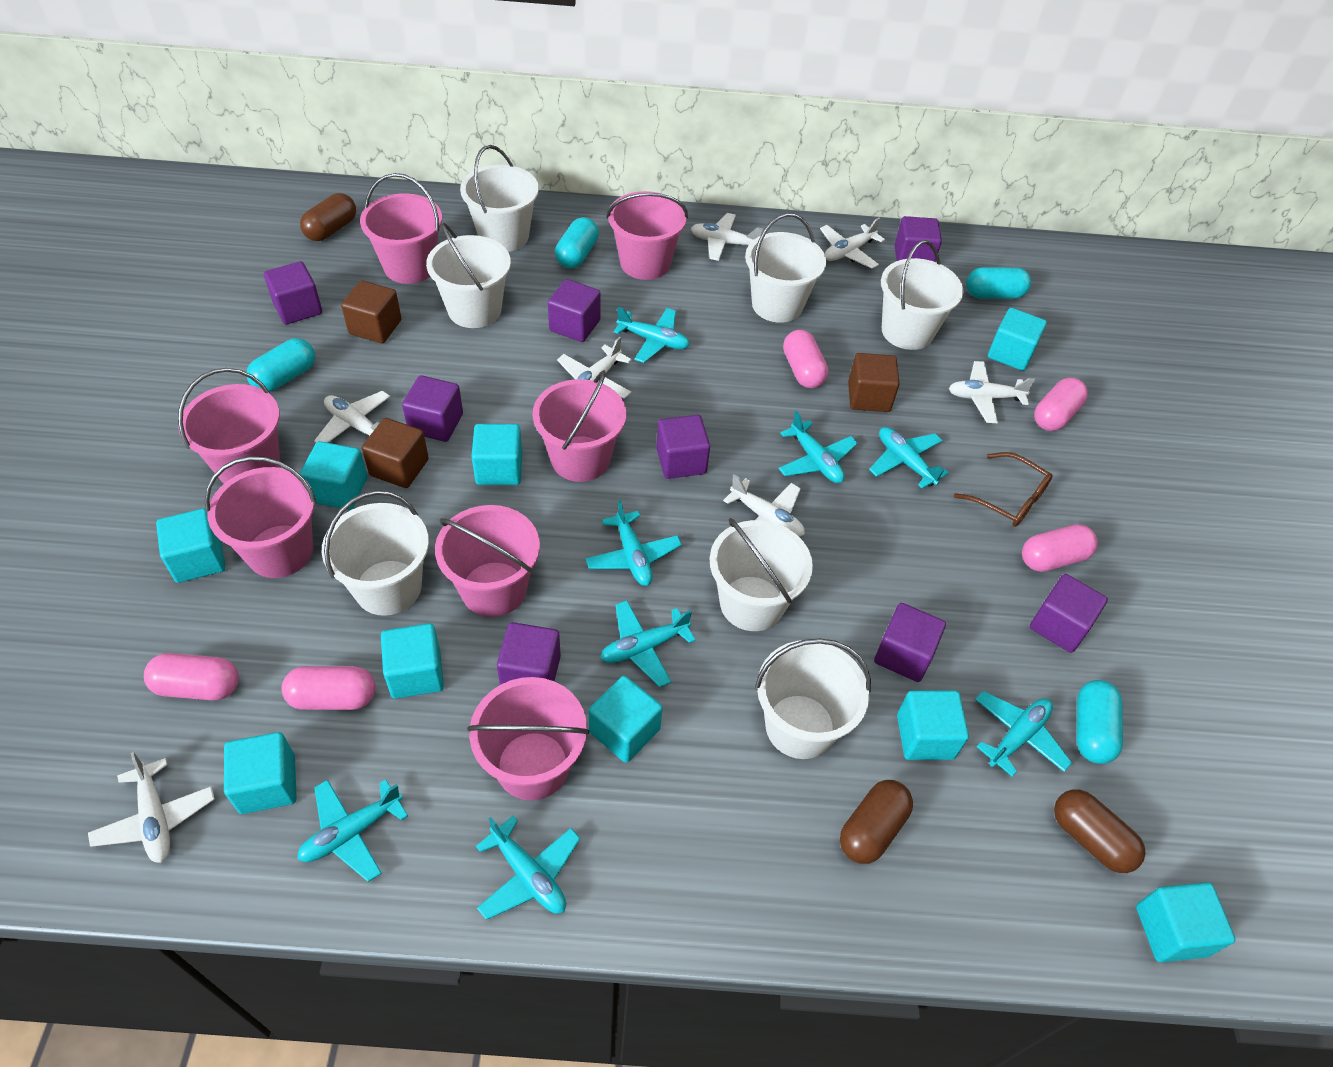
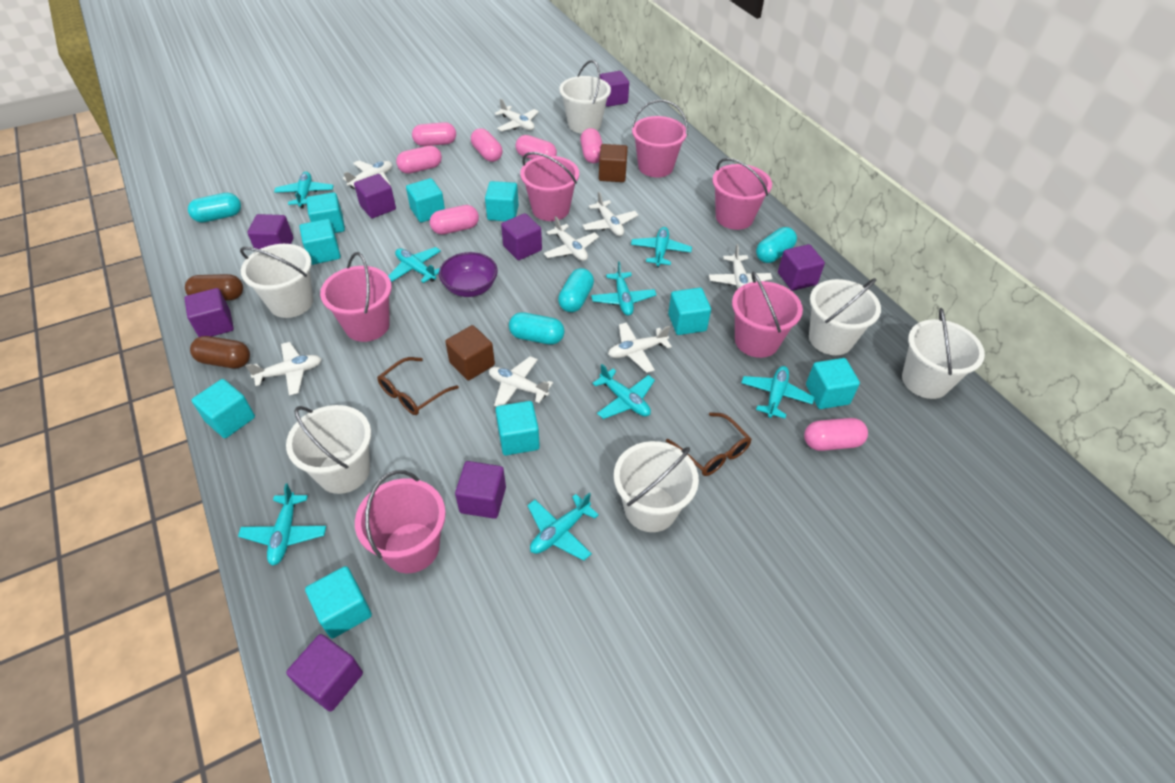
brown capsule: 3 -> 2
brown cube: 3 -> 2
brown glasses: 1 -> 2
pink bucket: 7 -> 6
pink capsule: 5 -> 7
purple bowl: 0 -> 1
white bucket: 7 -> 6
white plane: 7 -> 8

